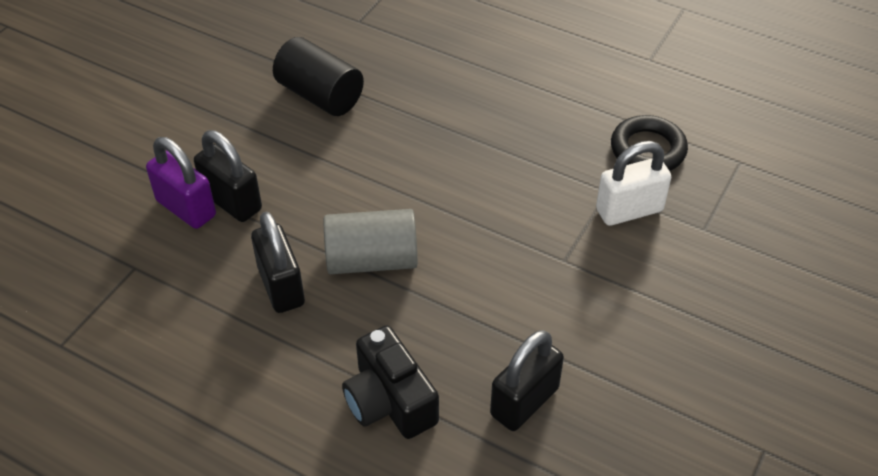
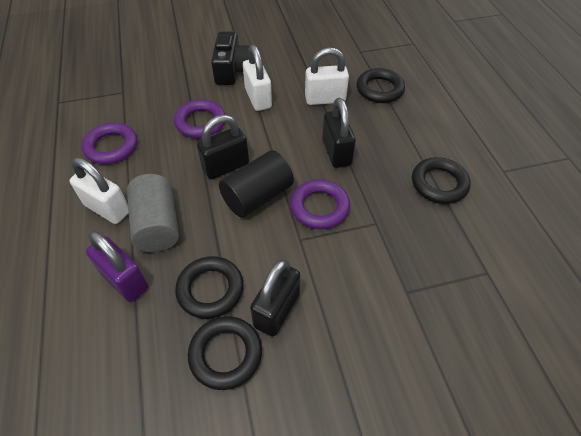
black ring: 1 -> 4
purple ring: 0 -> 3
white padlock: 1 -> 3

